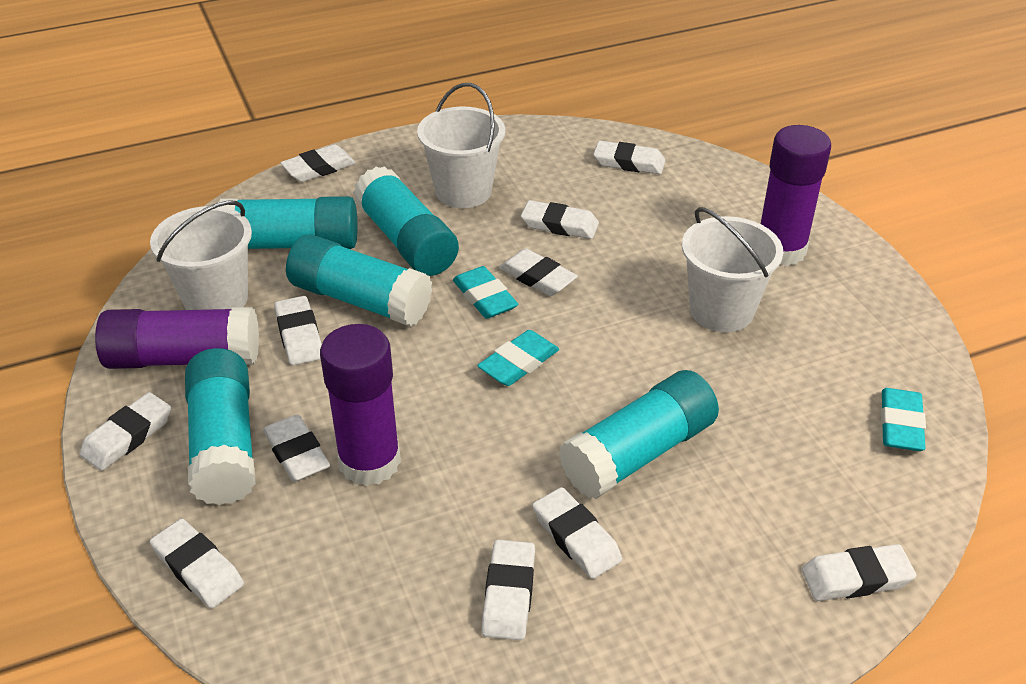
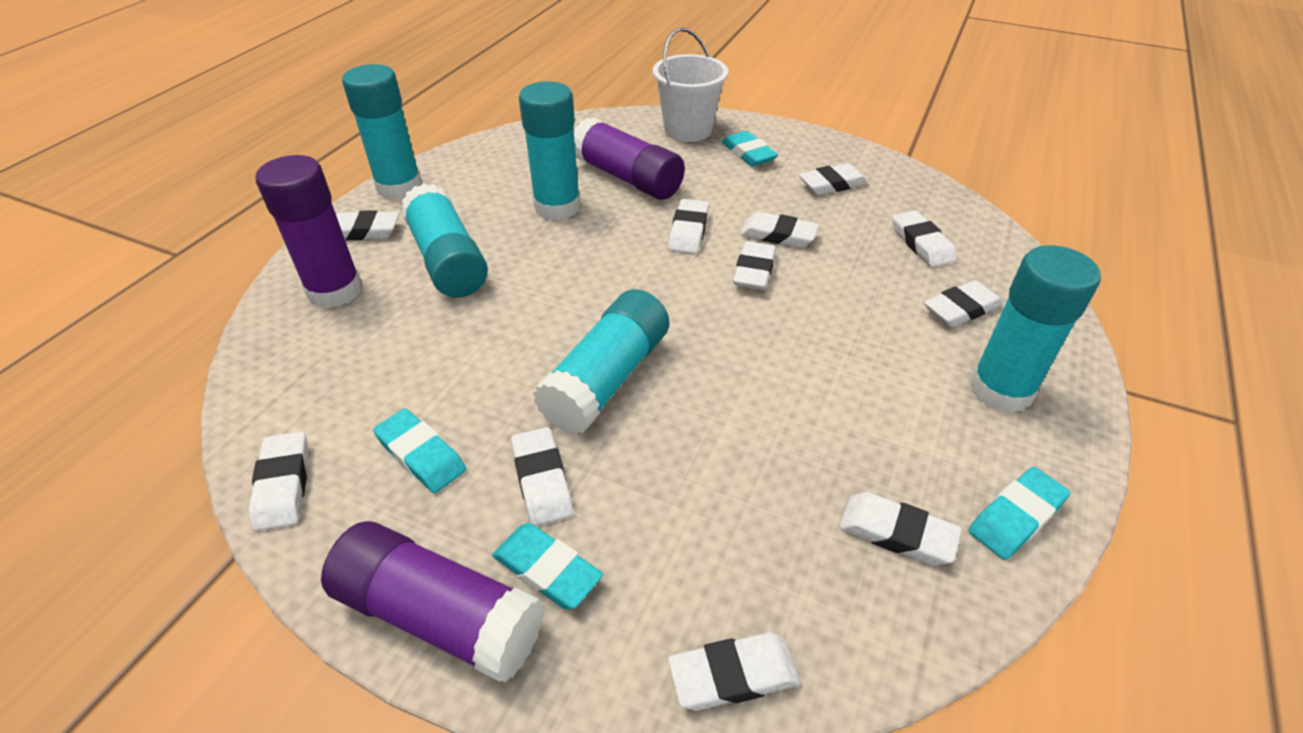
turquoise eraser: 3 -> 4
white bucket: 3 -> 1

